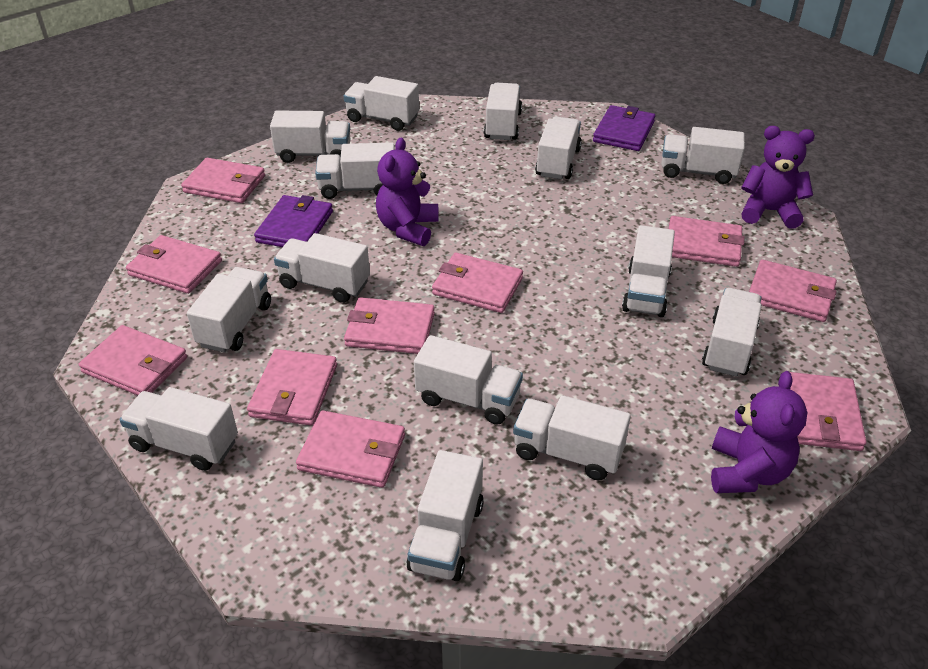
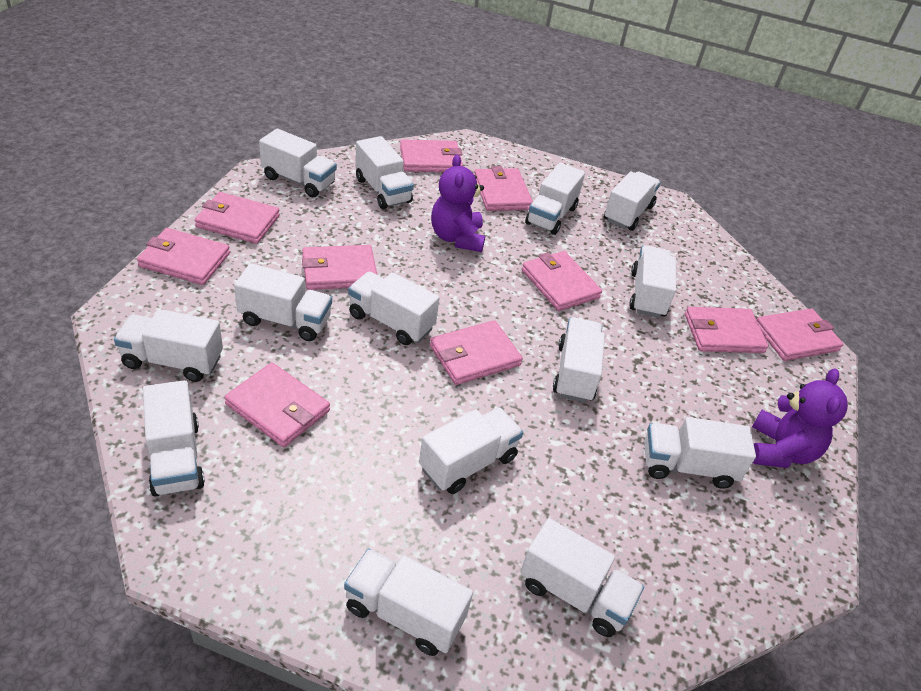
purple teddy bear: 3 -> 2
purple wallet: 2 -> 0

